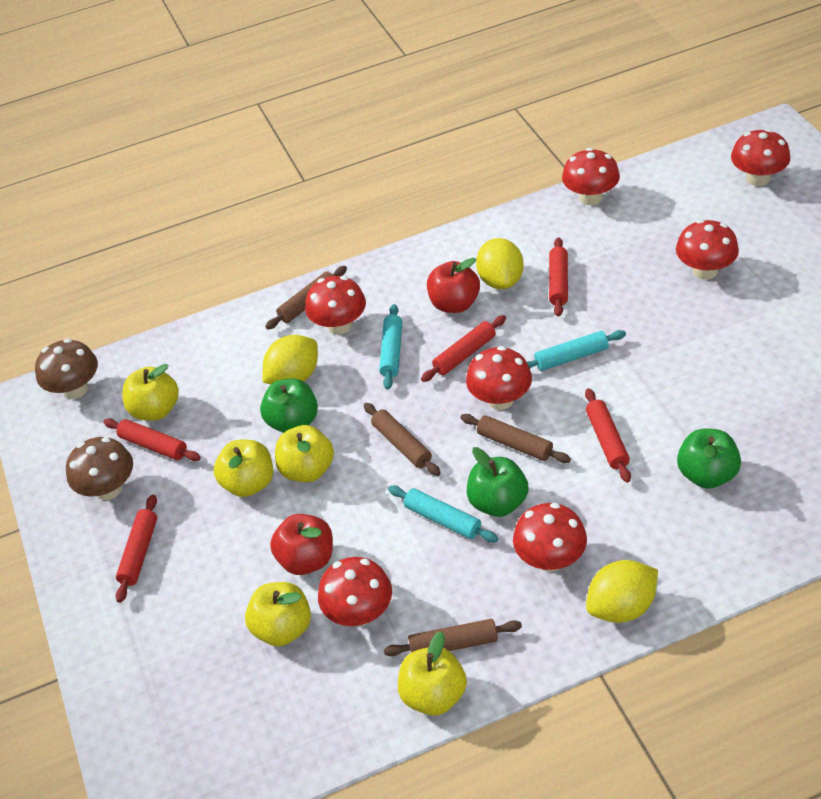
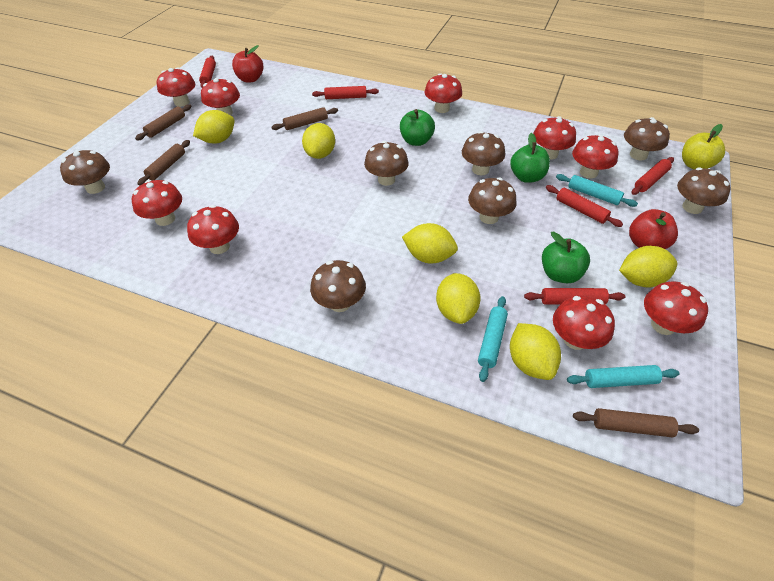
brown mushroom: 2 -> 7
red mushroom: 7 -> 9
yellow apple: 5 -> 1
yellow lemon: 3 -> 6

